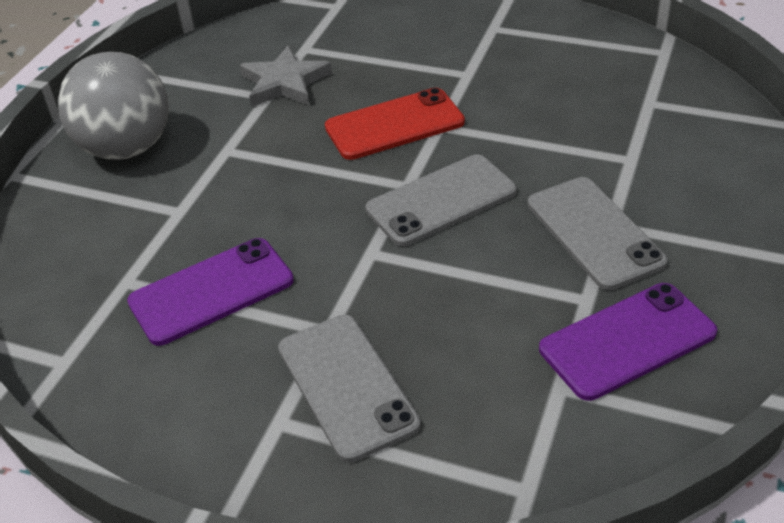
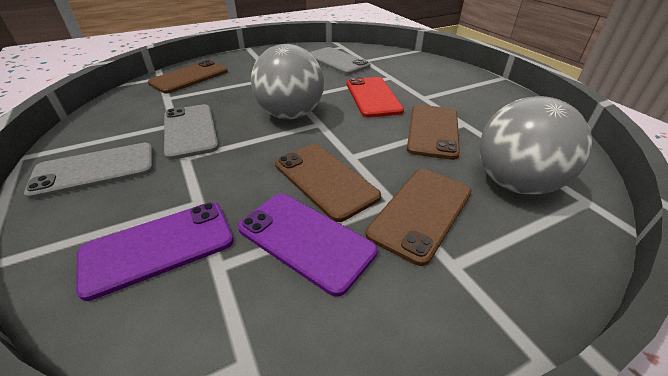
brown phone: 0 -> 4
grey ball: 1 -> 2
grey star: 1 -> 0

